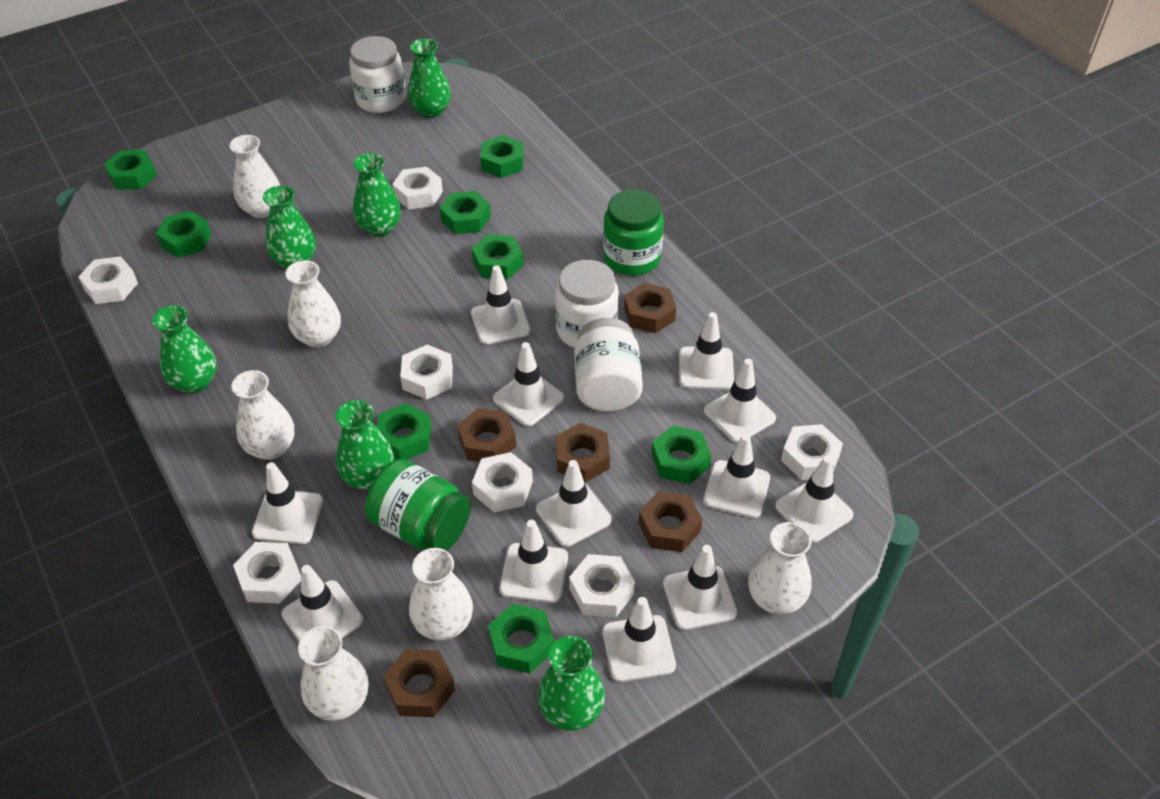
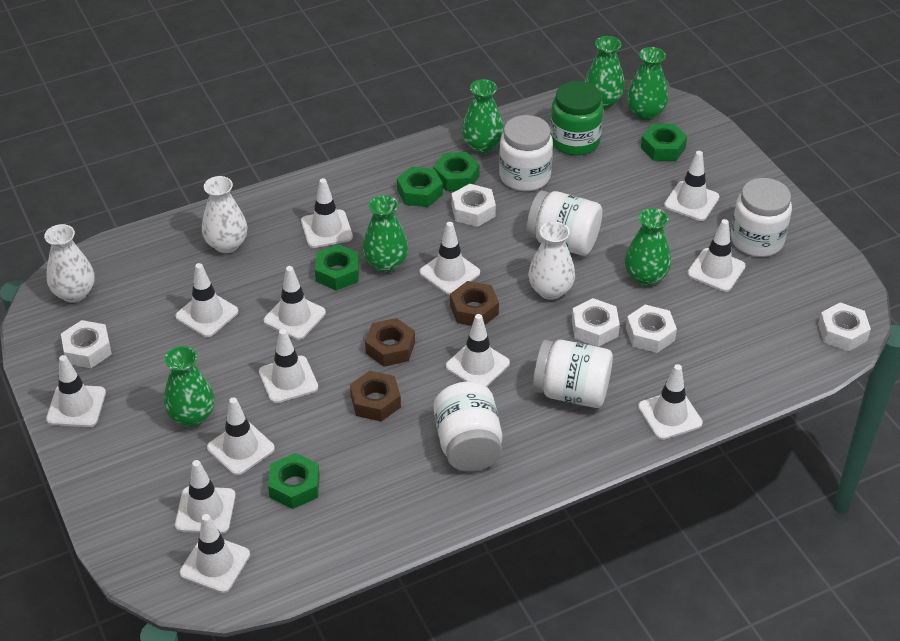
brown nut: 5 -> 3
green jar: 2 -> 1
green nut: 8 -> 5
white jar: 3 -> 5
white nut: 7 -> 5
white traffic cone: 12 -> 13
white vase: 6 -> 3

